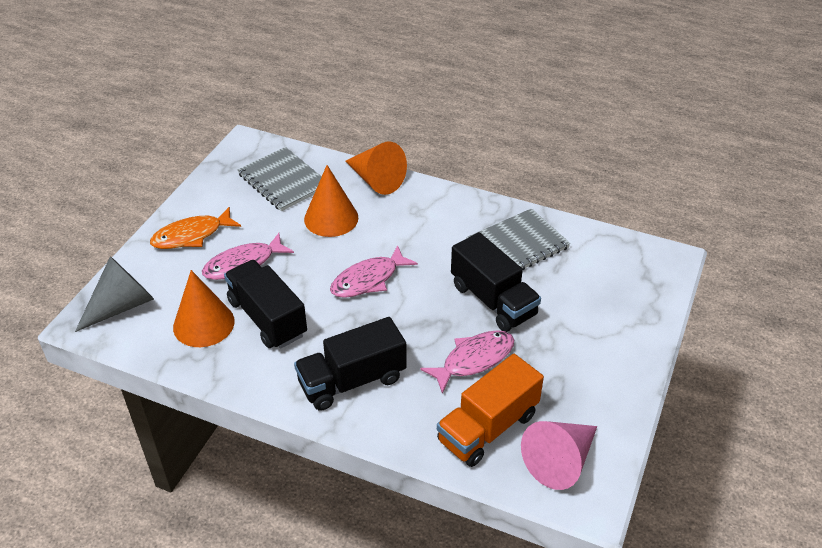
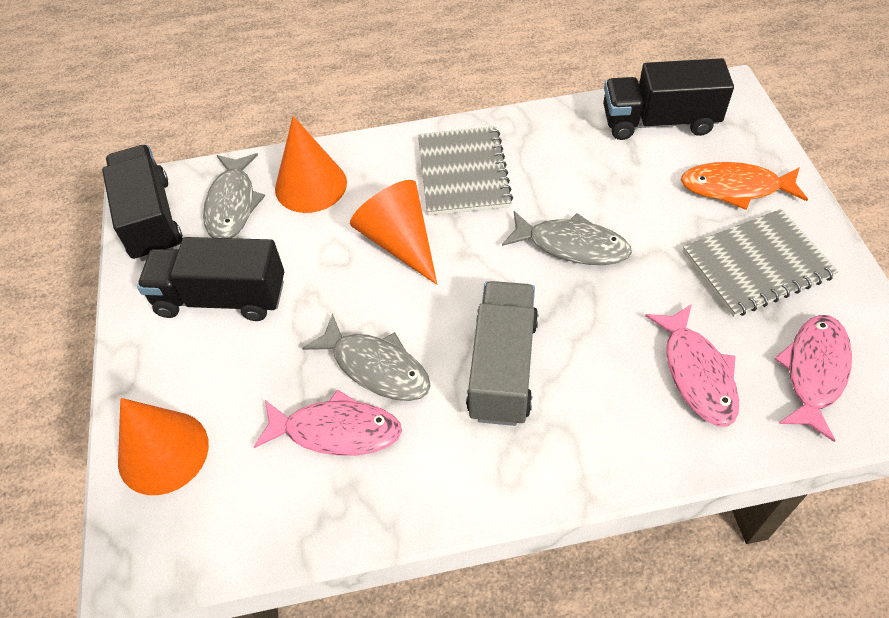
grey cone: 1 -> 0
grey fish: 0 -> 3
grey truck: 0 -> 1
orange truck: 1 -> 0
pink cone: 1 -> 0

